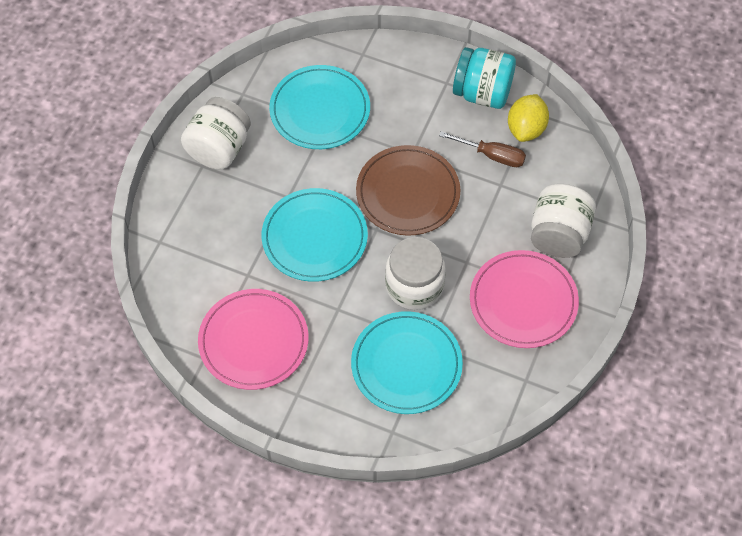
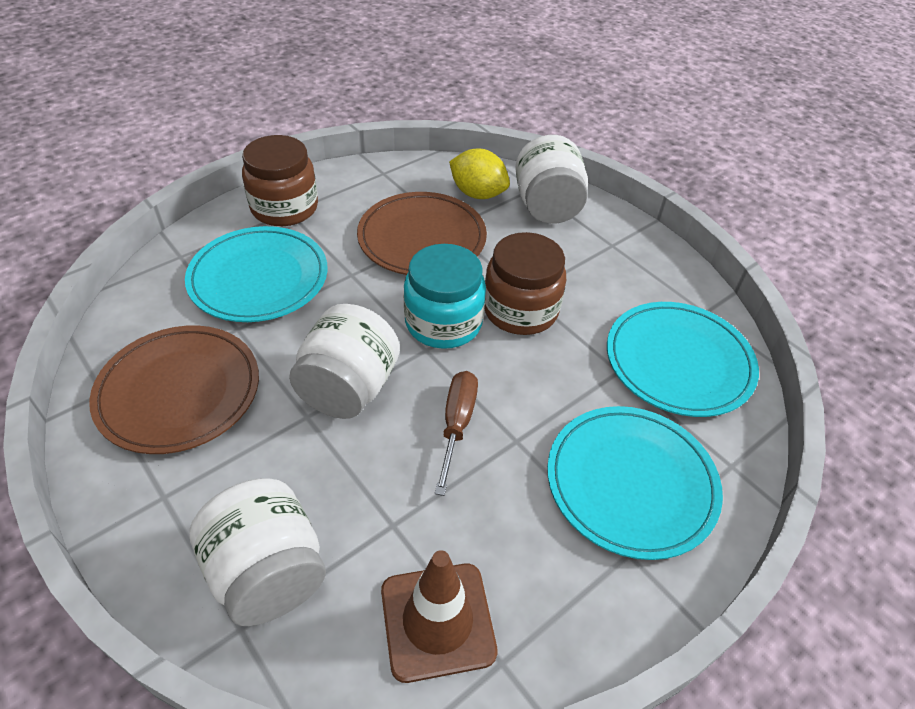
brown jar: 0 -> 2
brown plate: 1 -> 2
brown traffic cone: 0 -> 1
pink plate: 2 -> 0

